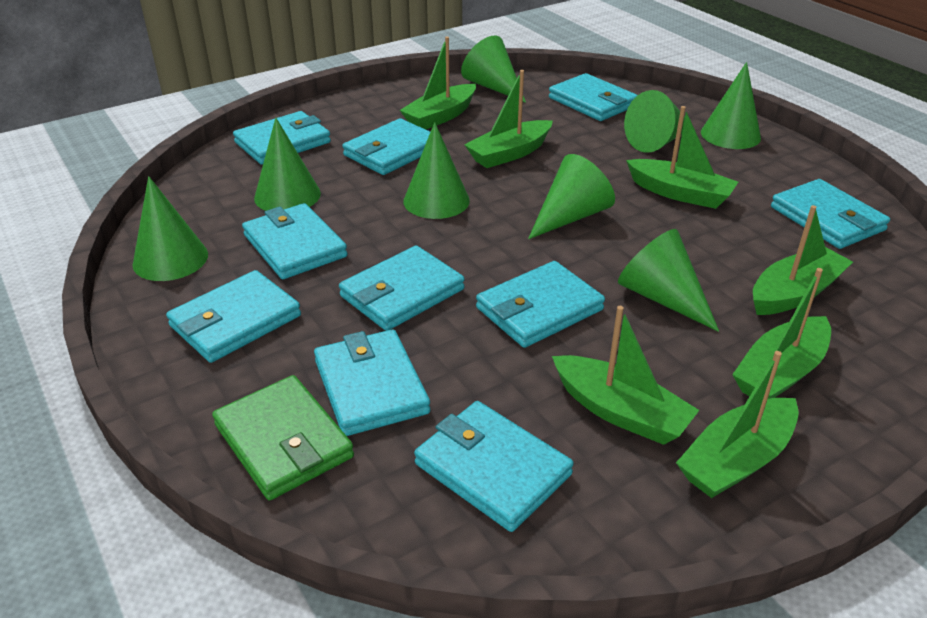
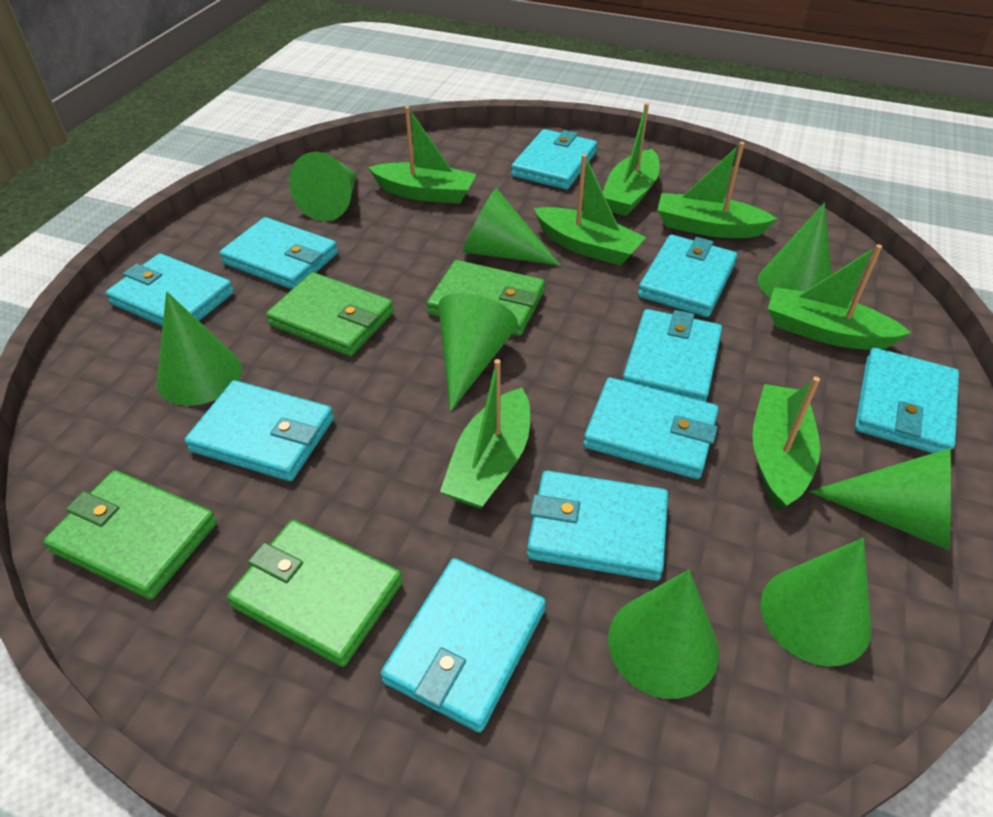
green wallet: 1 -> 4

